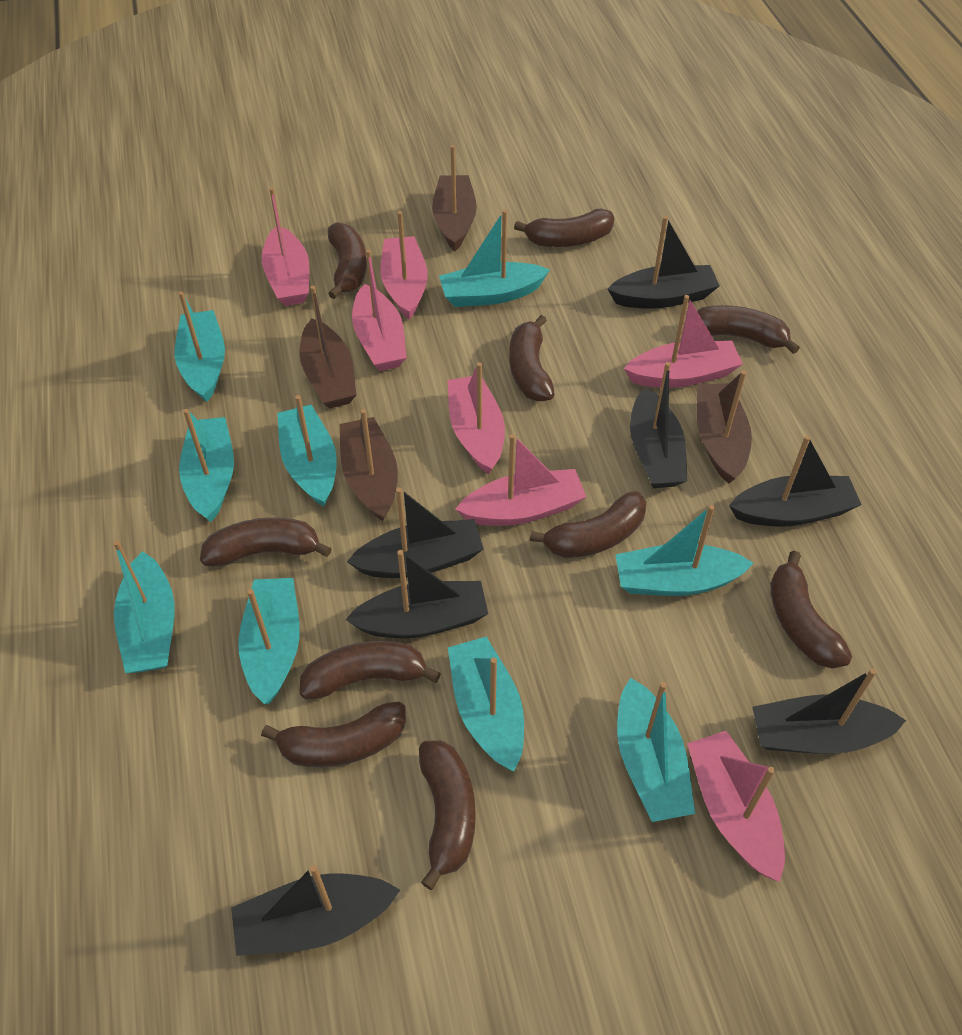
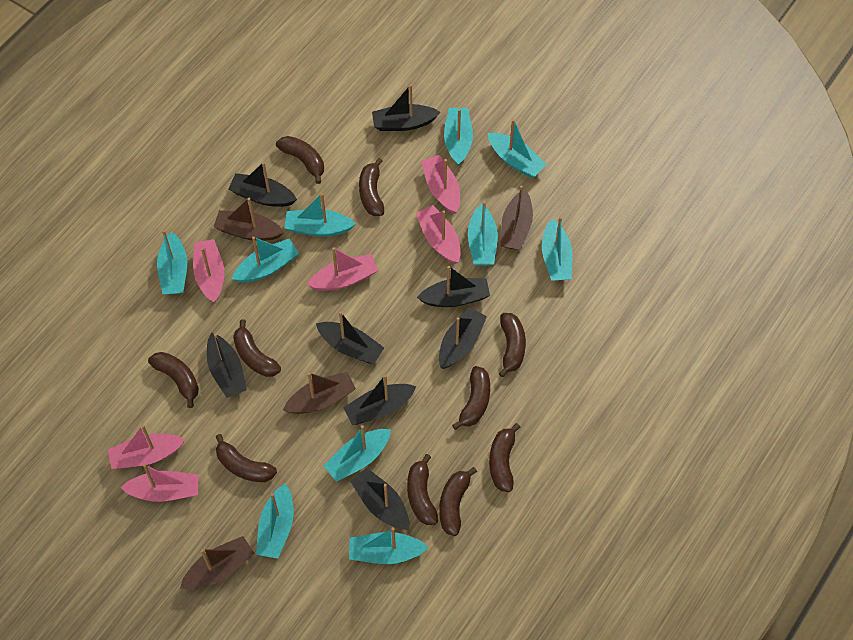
black boat: 7 -> 8
pink boat: 7 -> 6
turquoise boat: 9 -> 10

